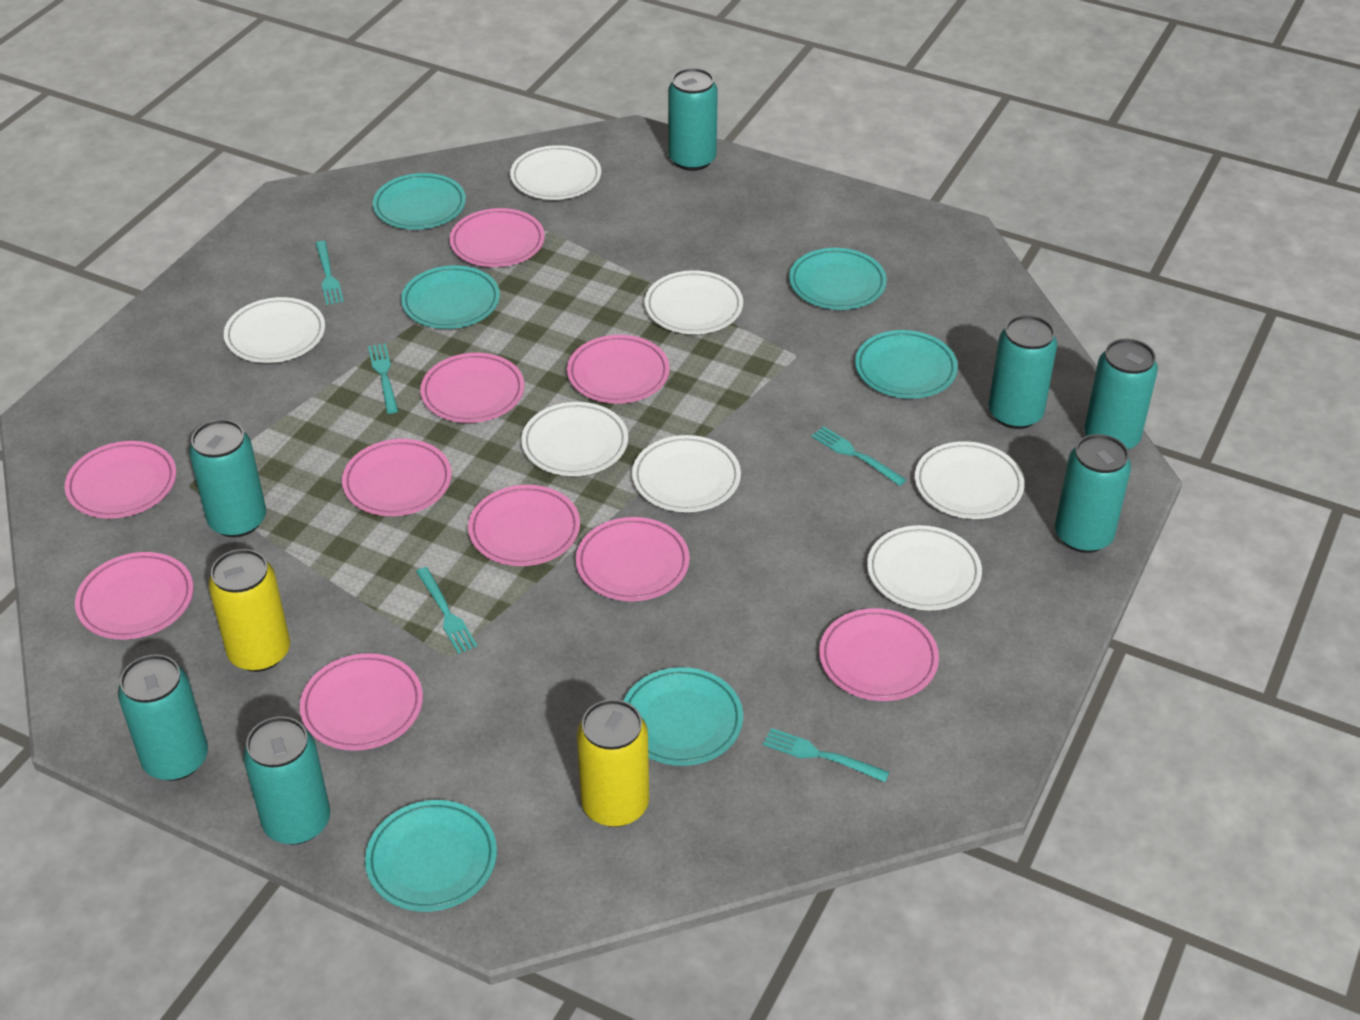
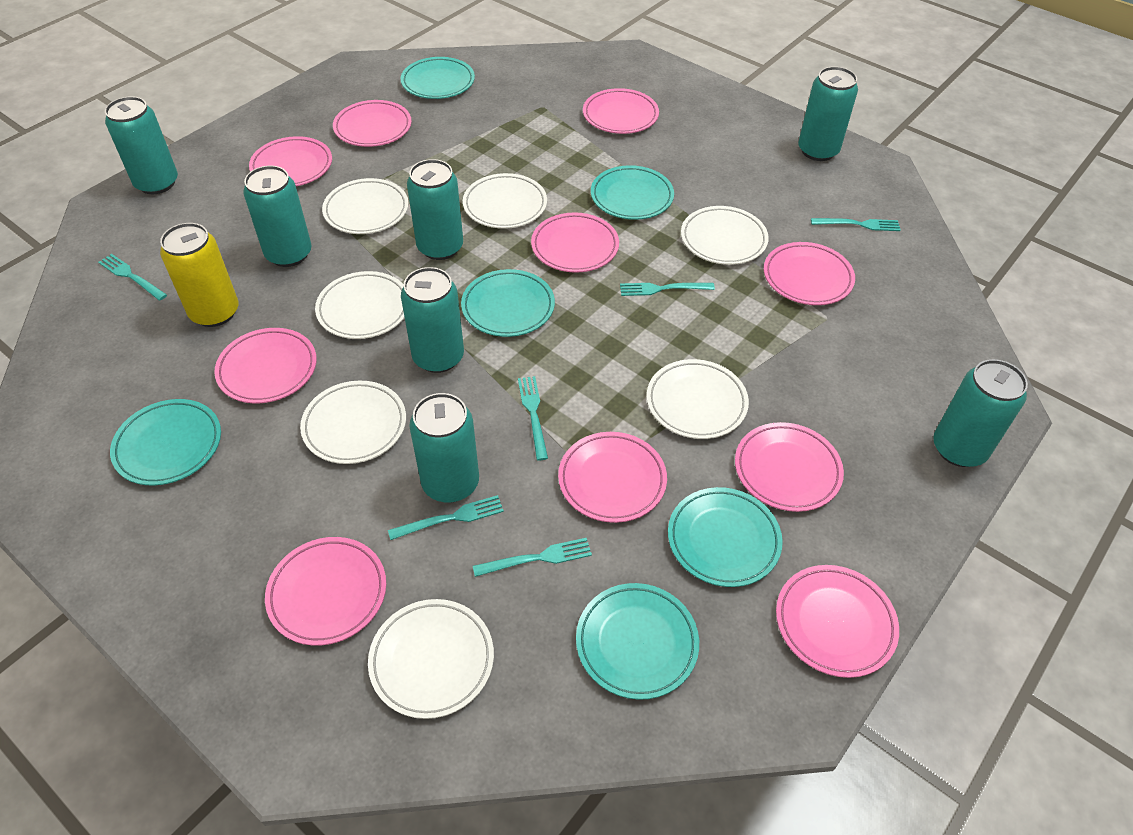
turquoise fork: 5 -> 6
yellow can: 2 -> 1

